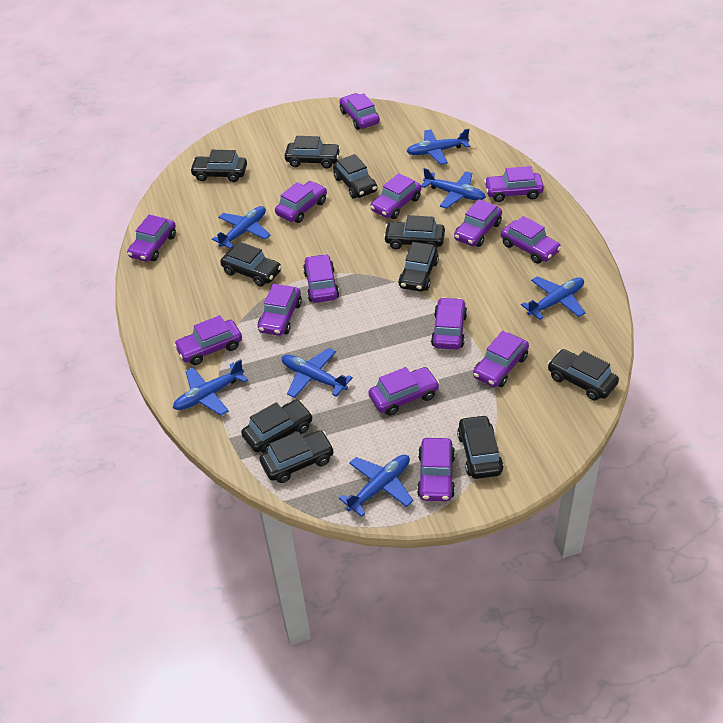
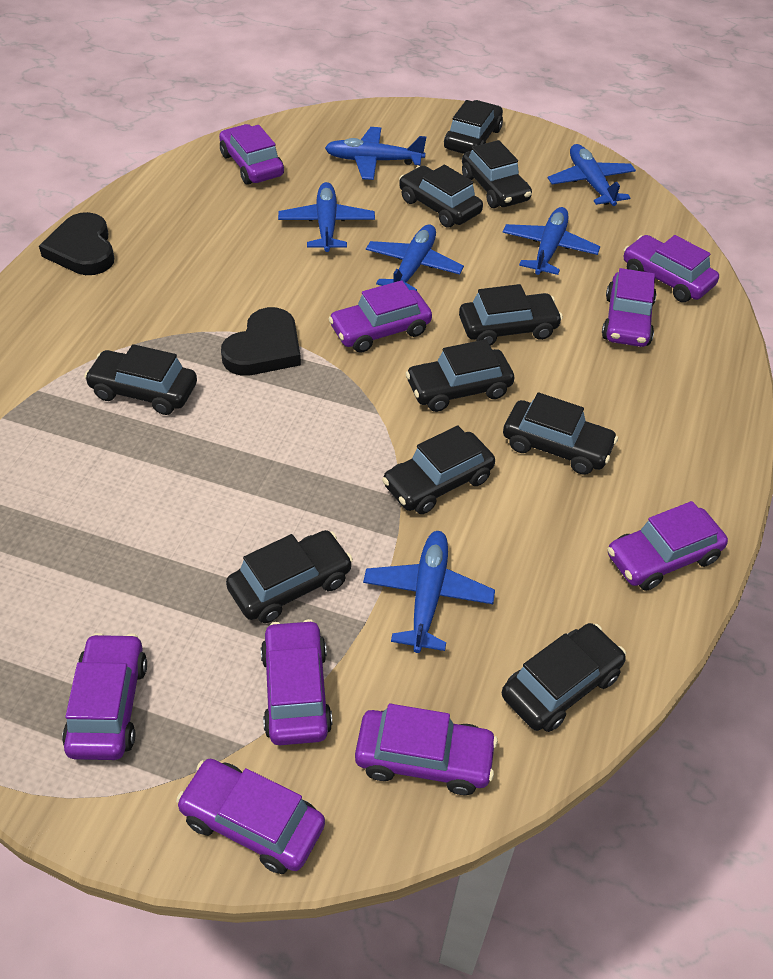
black heart: 0 -> 2
blue plane: 7 -> 6
purple car: 14 -> 9

